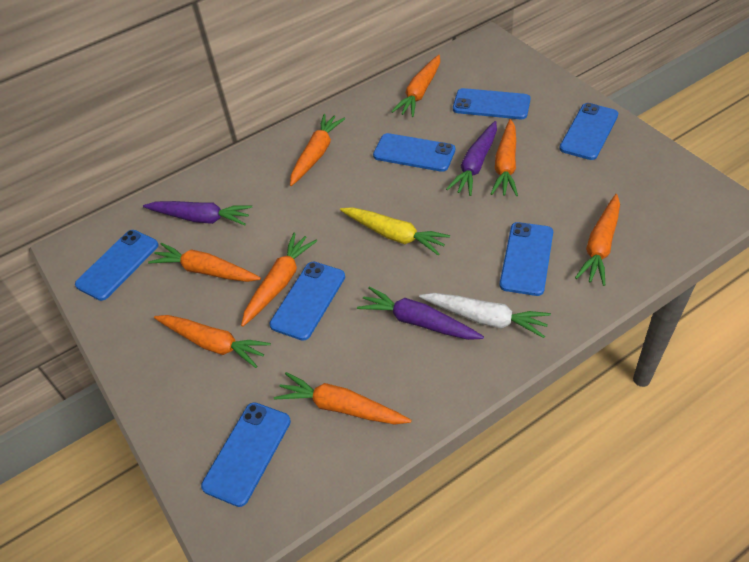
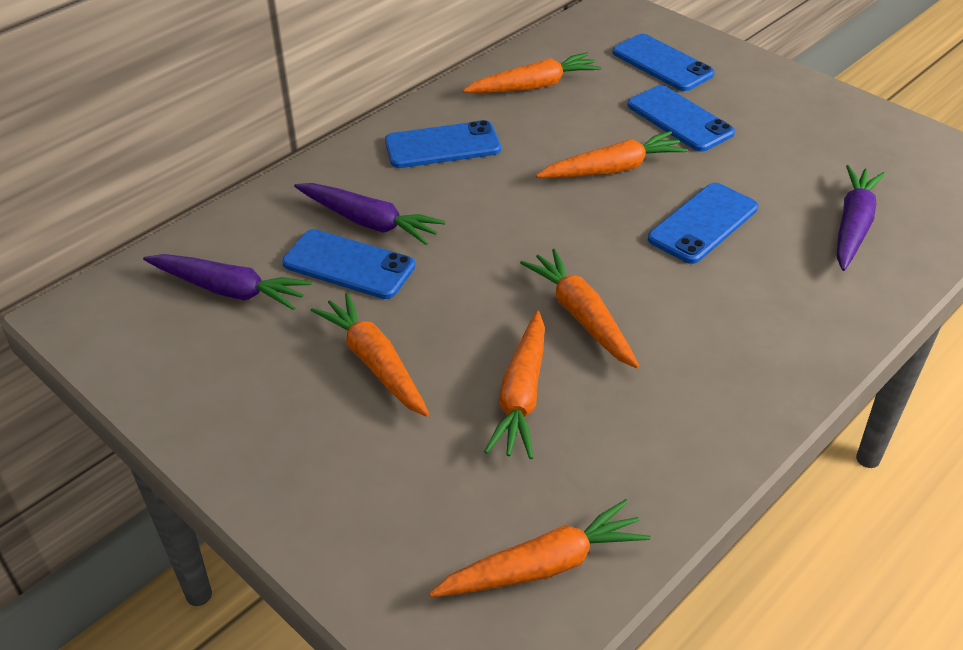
blue phone: 7 -> 5
orange carrot: 8 -> 6
white carrot: 1 -> 0
yellow carrot: 1 -> 0

